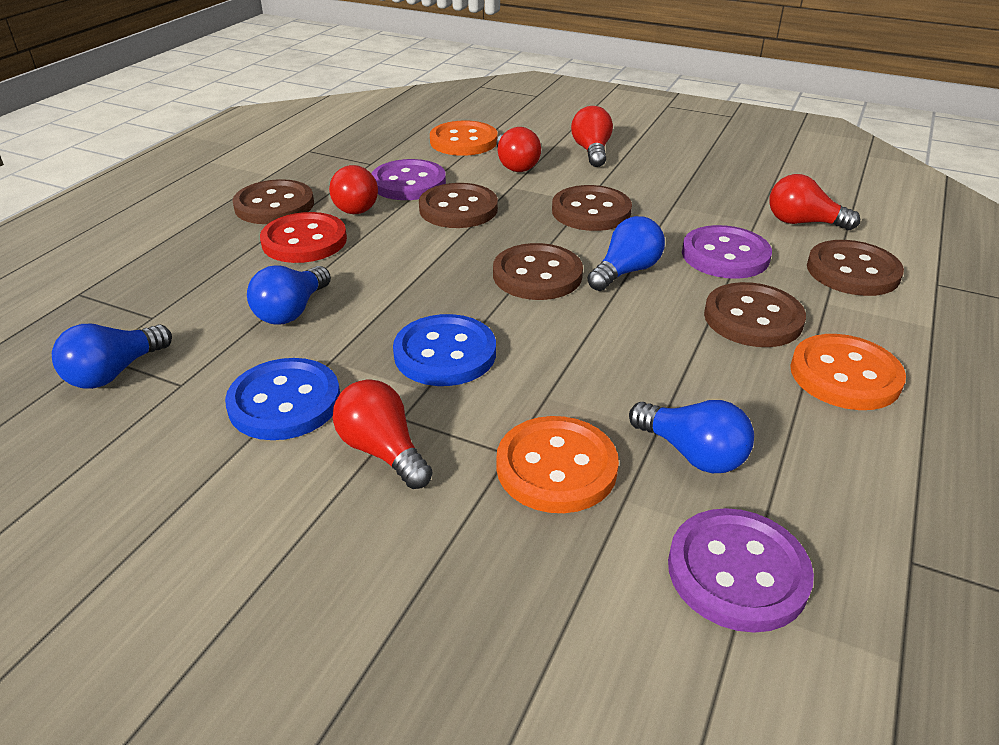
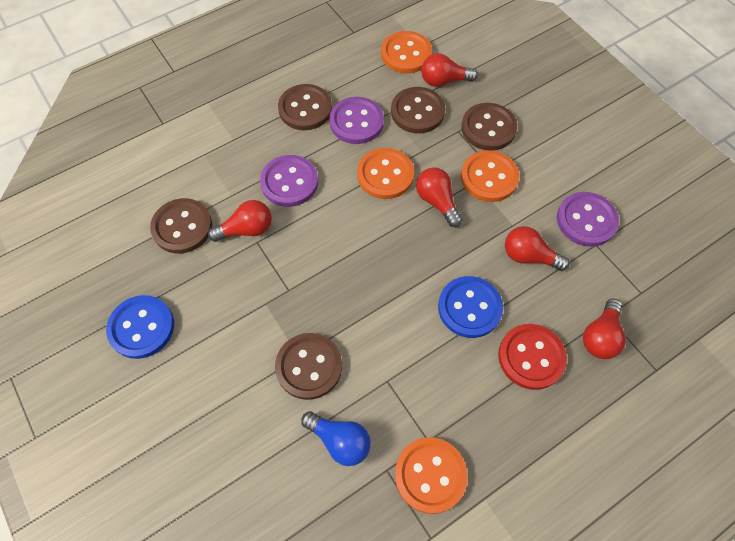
blue light bulb: 4 -> 1
brown button: 6 -> 5
orange button: 3 -> 4

